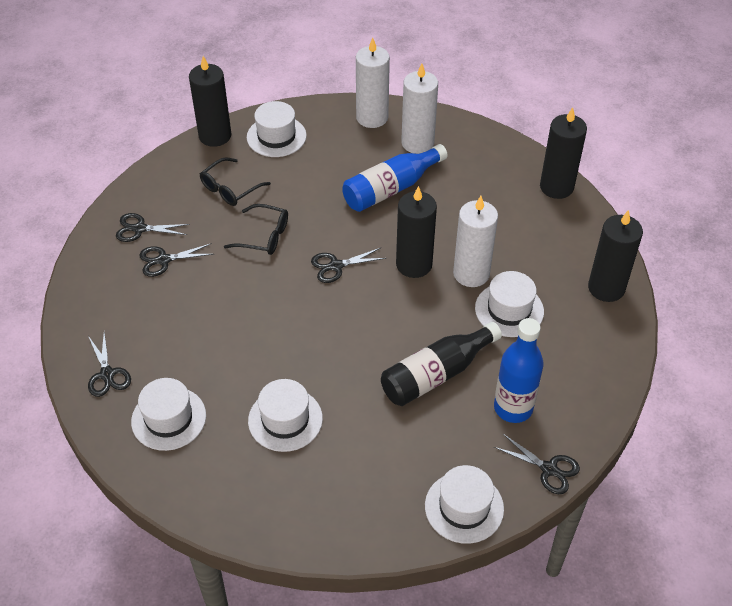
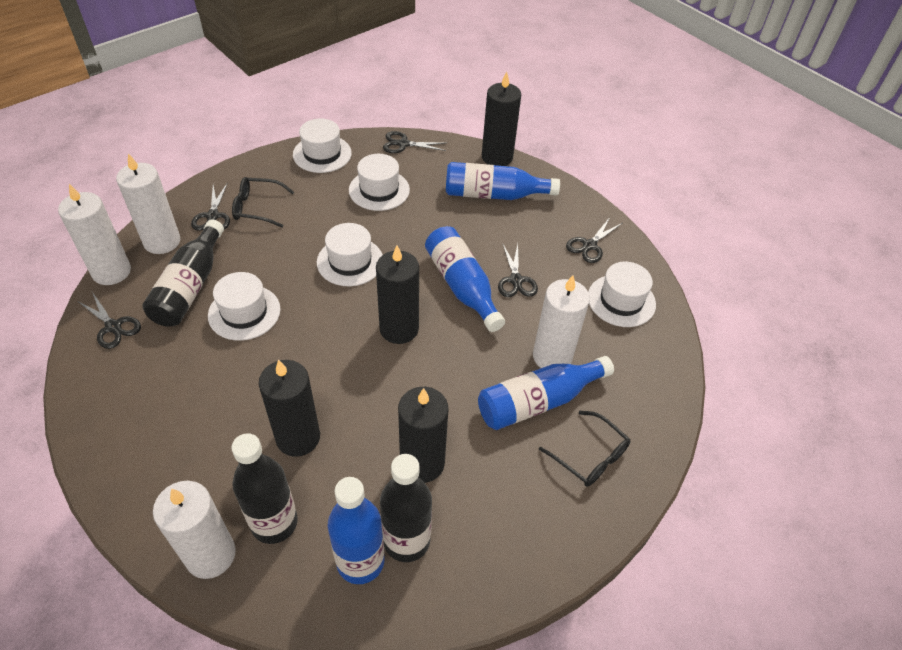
black bottle: 1 -> 3
blue bottle: 2 -> 4
white candle: 3 -> 4

